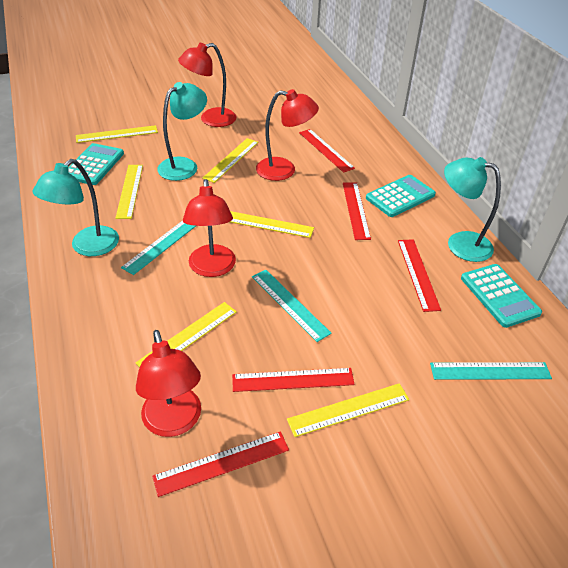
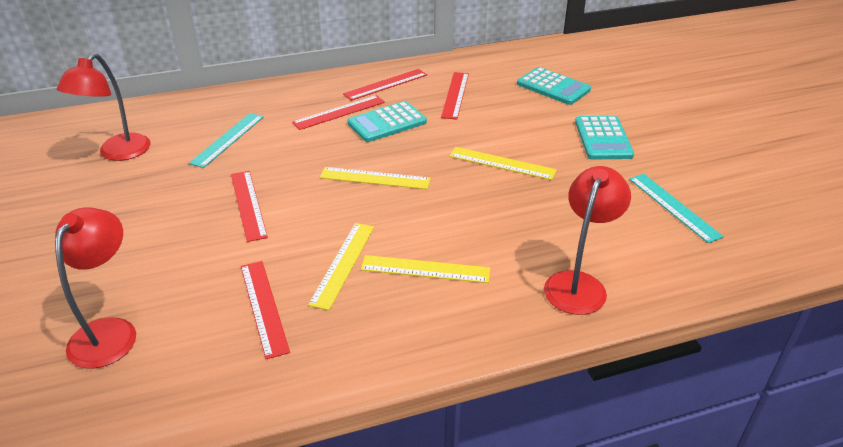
red lamp: 4 -> 3
turquoise lamp: 3 -> 0
turquoise ruler: 3 -> 2
yellow ruler: 6 -> 4

